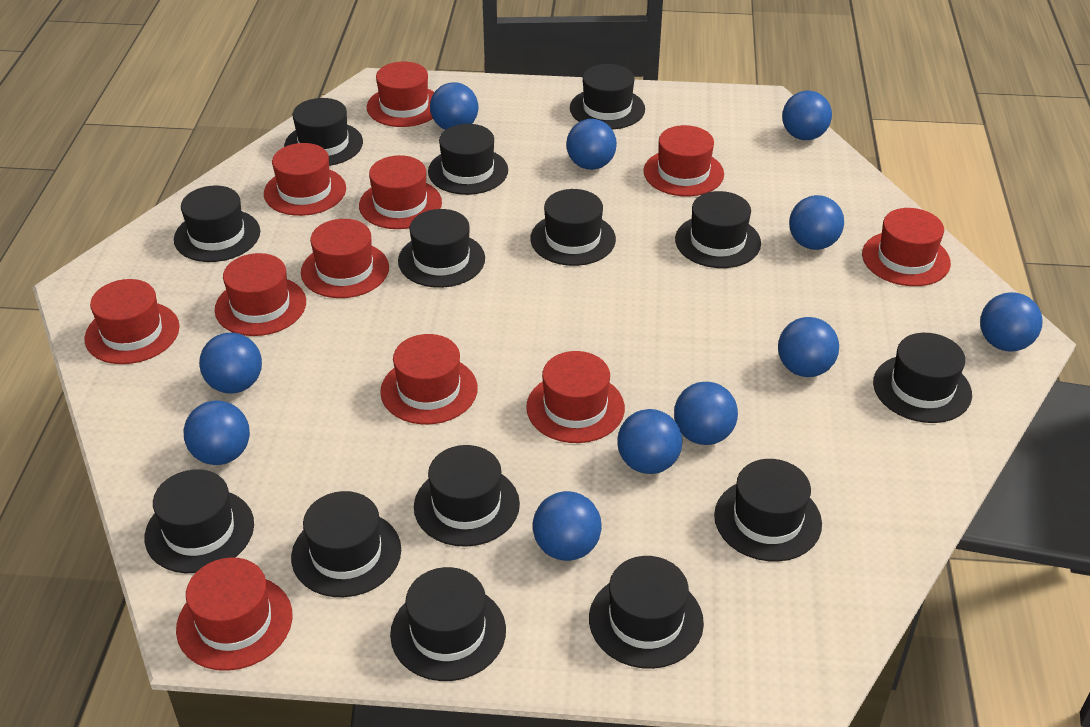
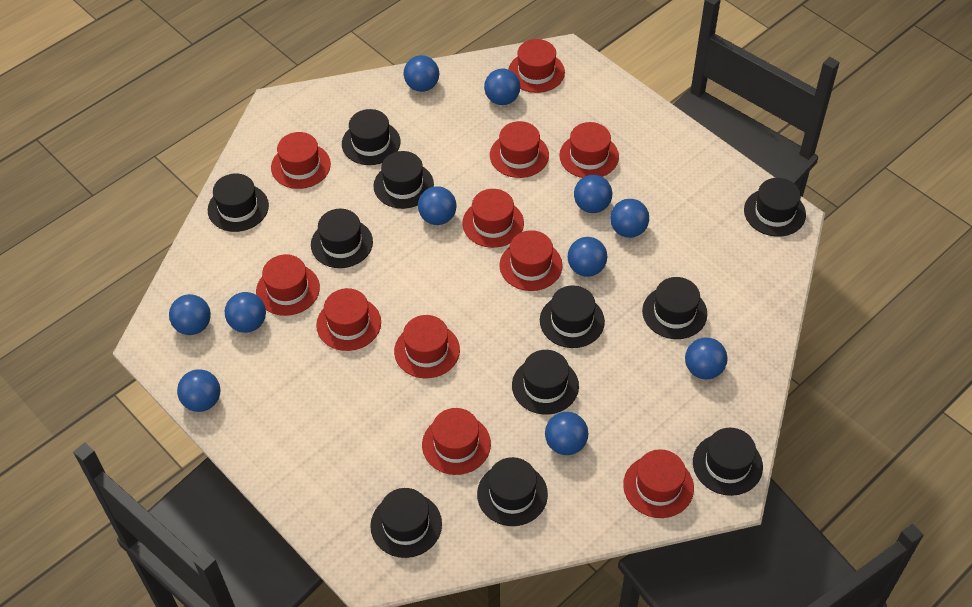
black hat: 14 -> 11

